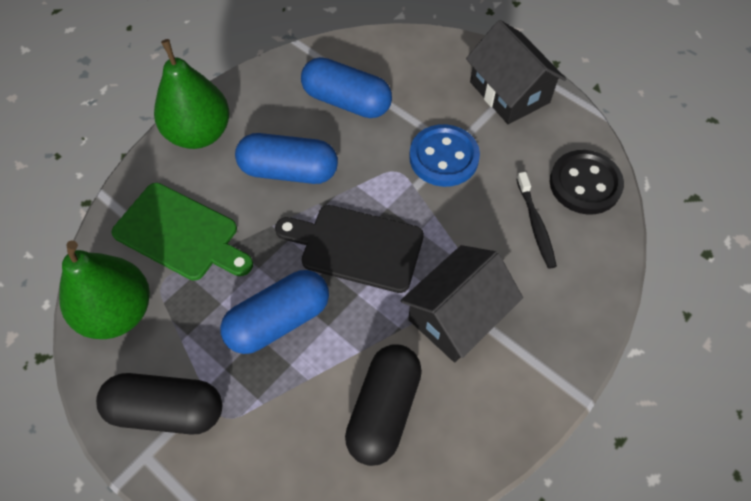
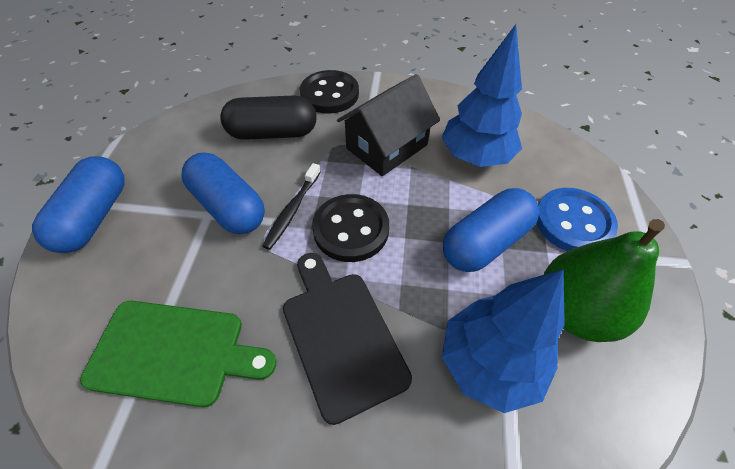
black button: 1 -> 2
black capsule: 2 -> 1
black house: 2 -> 1
blue tree: 0 -> 2
green pear: 2 -> 1

